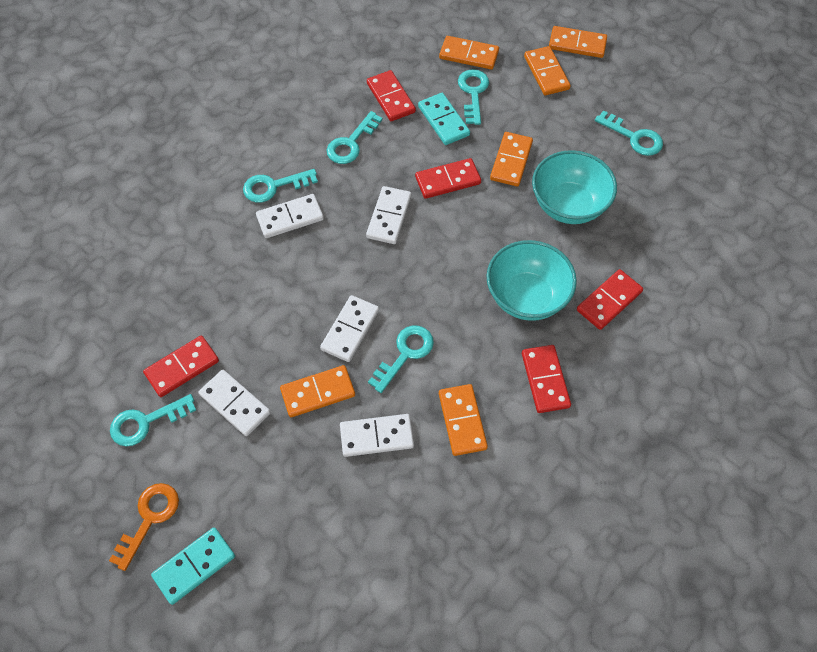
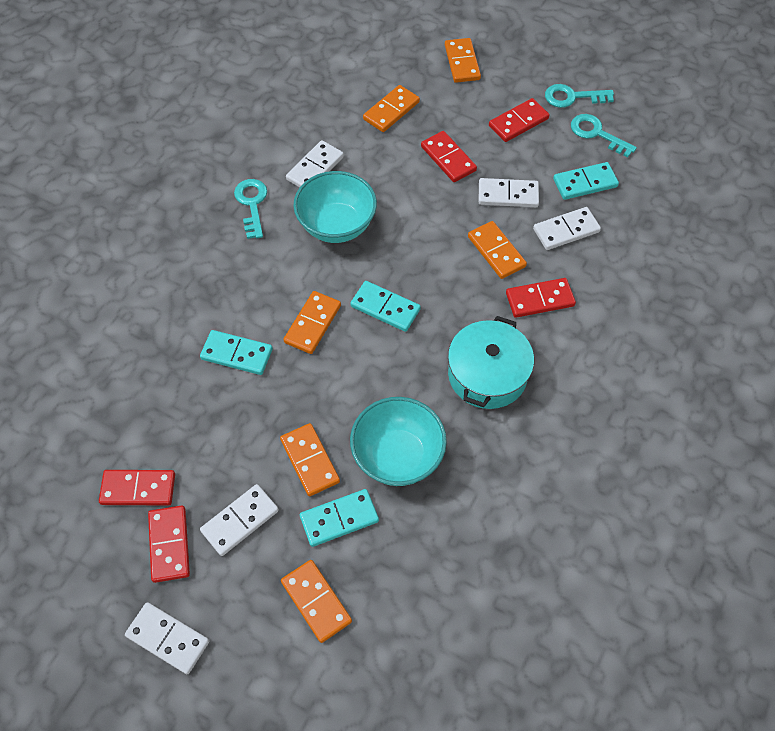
orange key: 1 -> 0
turquoise domino: 2 -> 4
turquoise key: 6 -> 3
turquoise pot: 0 -> 1

